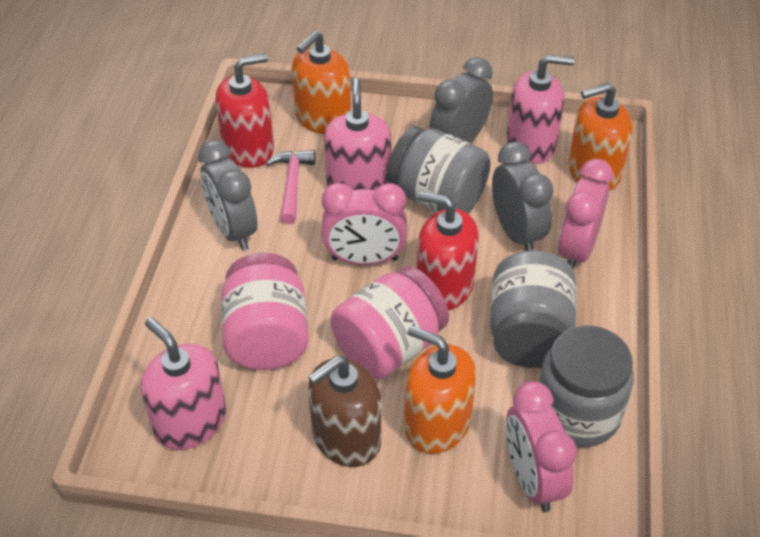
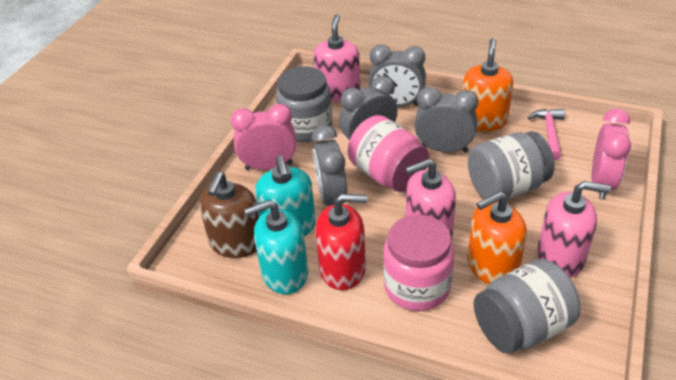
grey clock: 3 -> 4
orange soap dispenser: 3 -> 2
pink clock: 3 -> 2
red soap dispenser: 2 -> 1
turquoise soap dispenser: 0 -> 2

